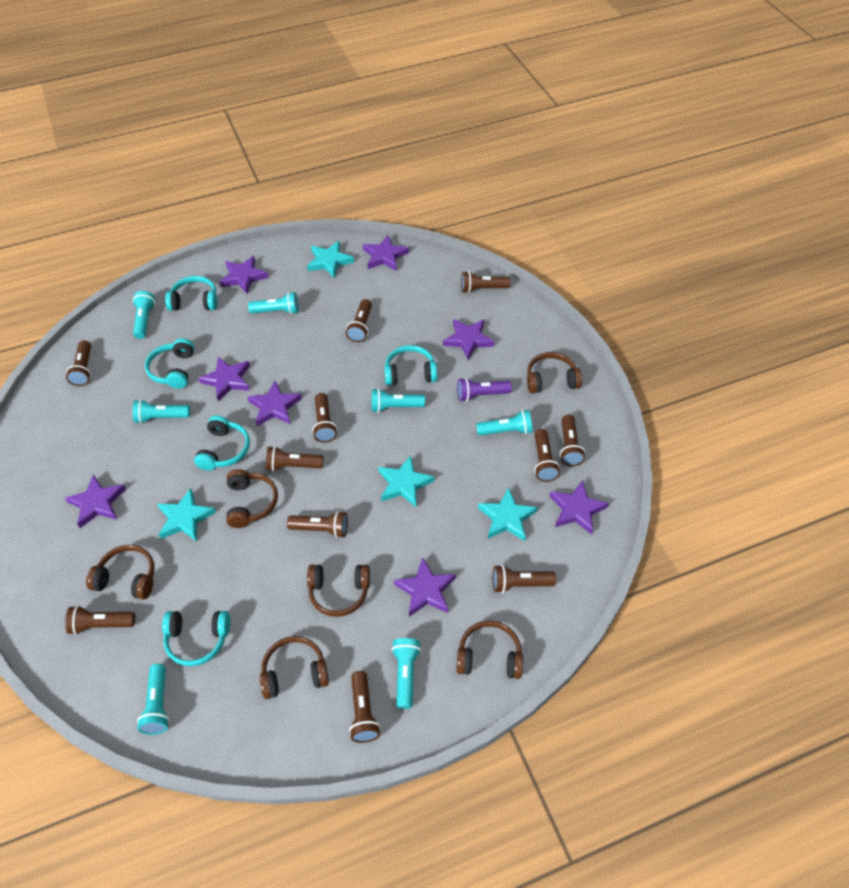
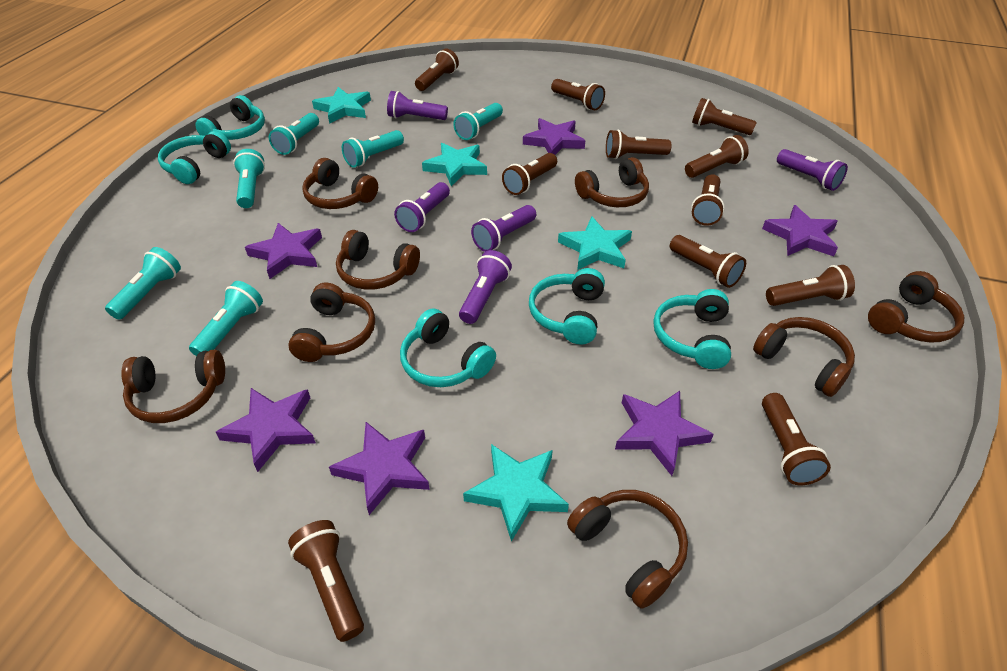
brown headphones: 6 -> 8
purple flashlight: 1 -> 5
purple star: 8 -> 6
turquoise flashlight: 7 -> 6

